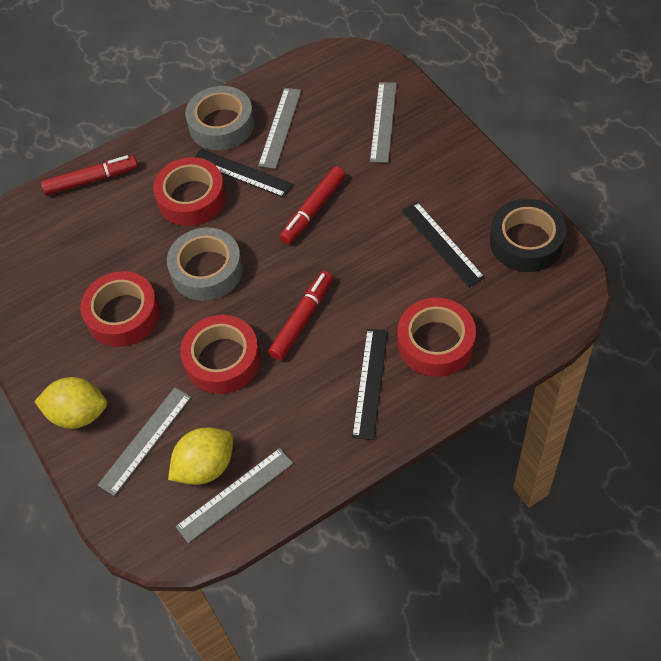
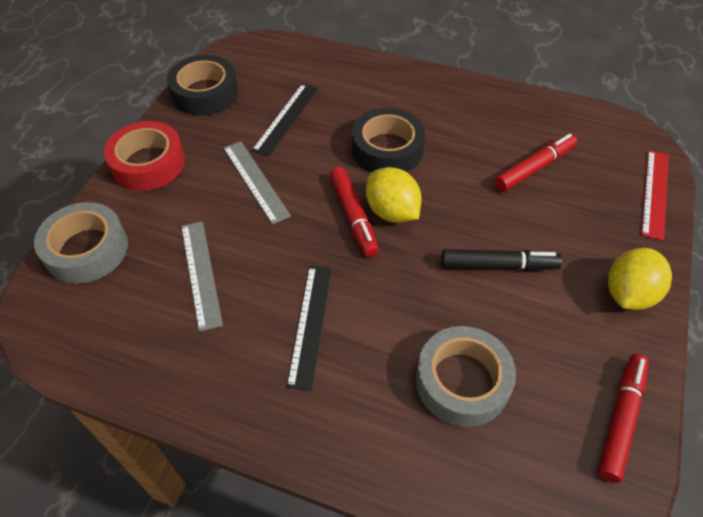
black marker: 0 -> 1
black ruler: 3 -> 2
black tape: 1 -> 2
grey ruler: 4 -> 2
red ruler: 0 -> 1
red tape: 4 -> 1

